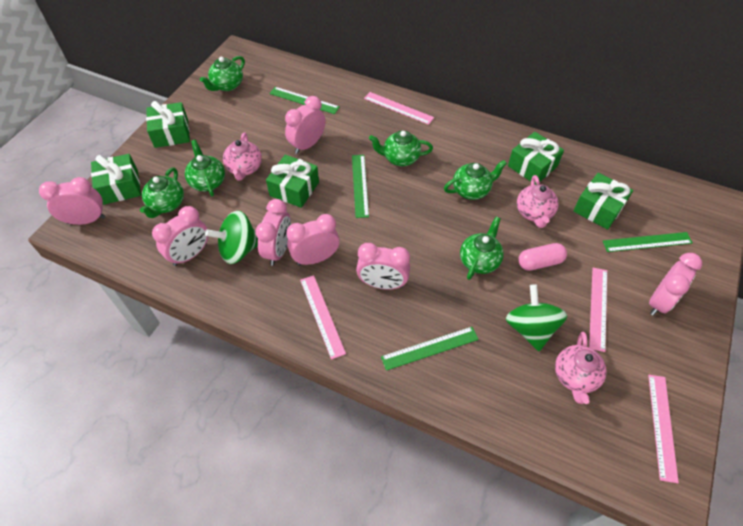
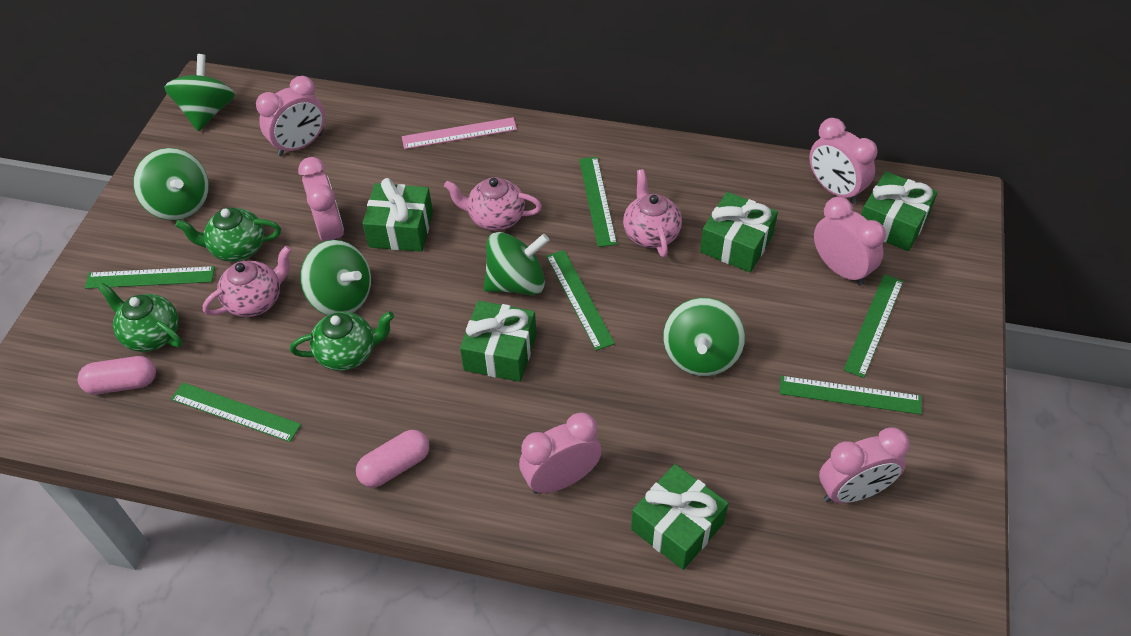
green ruler: 4 -> 6
green spinning top: 2 -> 5
green teapot: 6 -> 3
pink capsule: 1 -> 2
pink clock: 7 -> 6
pink ruler: 4 -> 1

